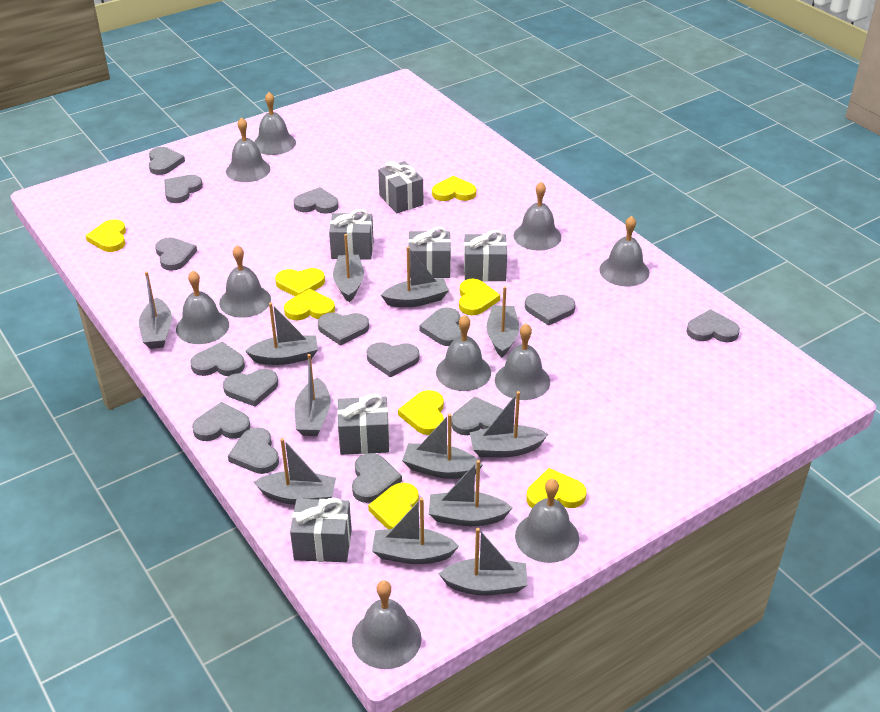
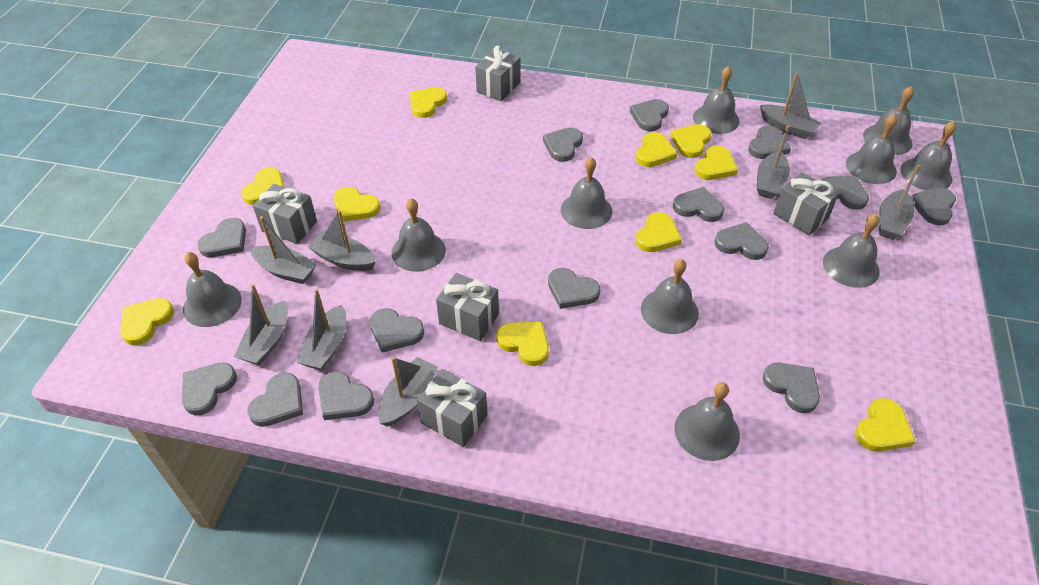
grey boat: 12 -> 8
grey gift: 6 -> 5
grey heart: 15 -> 14
yellow heart: 8 -> 10

